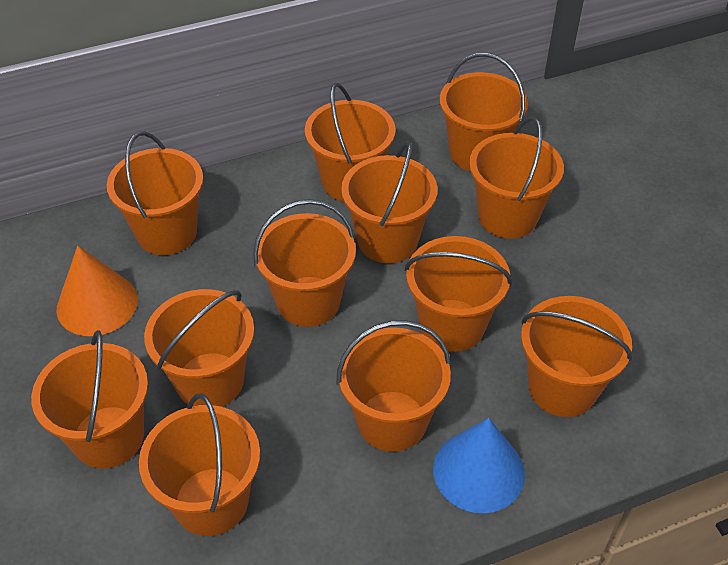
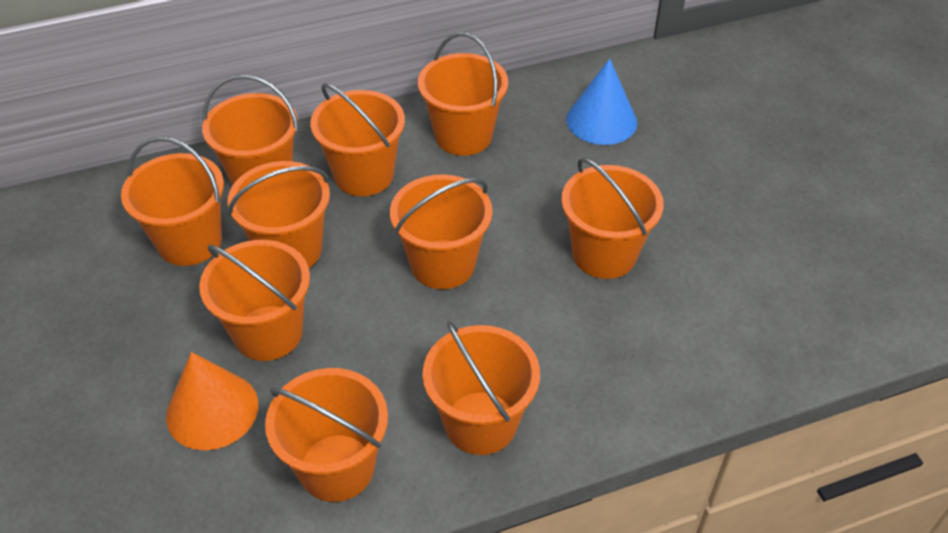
orange bucket: 12 -> 10

